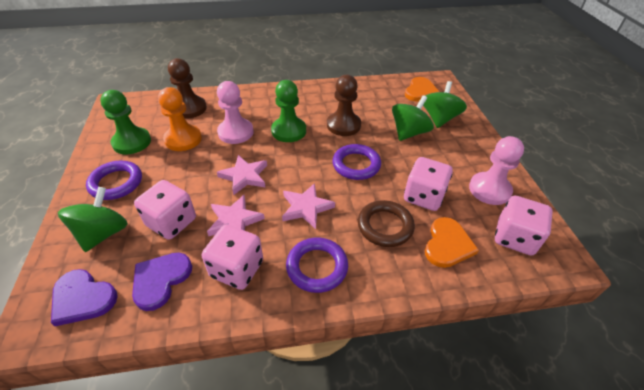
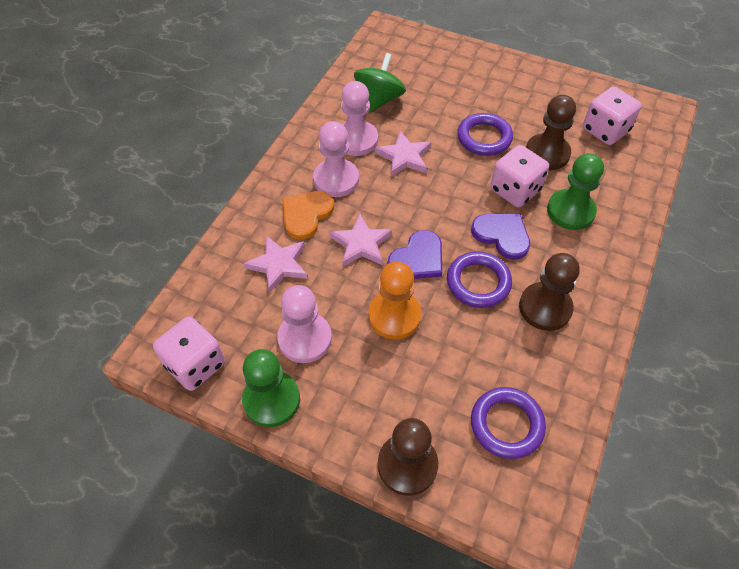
brown pawn: 2 -> 3
brown ring: 1 -> 0
green spinning top: 3 -> 1
orange heart: 2 -> 1
pink dice: 4 -> 3
pink pawn: 2 -> 3

